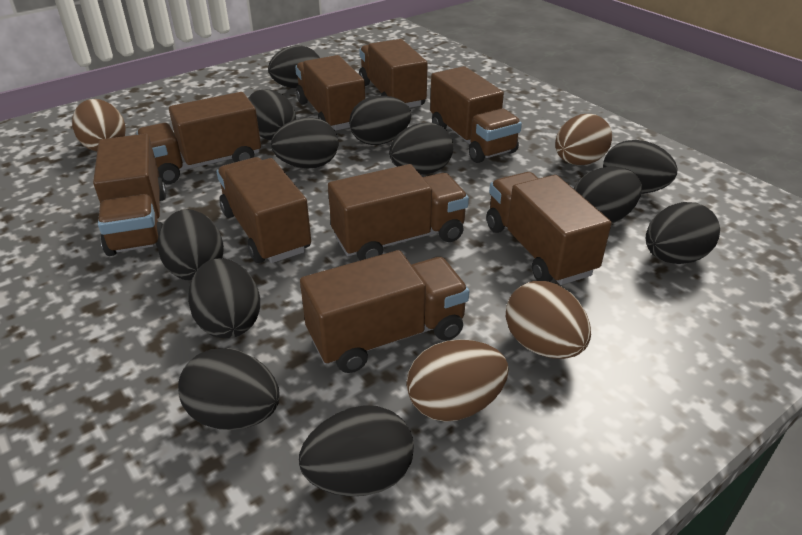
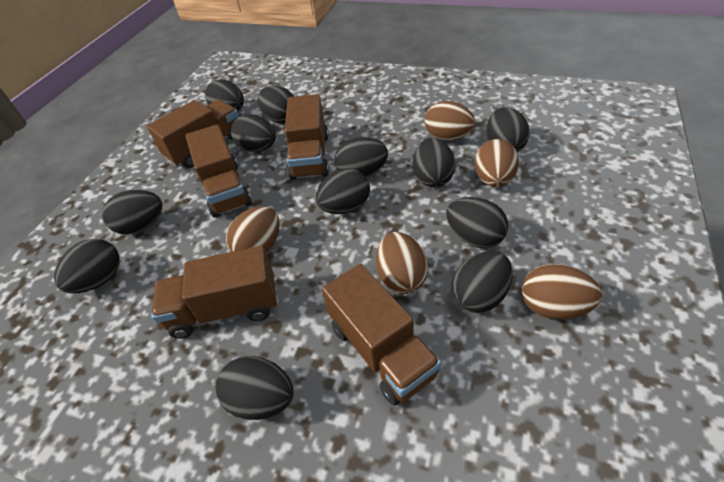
brown egg: 4 -> 5
brown truck: 9 -> 5

